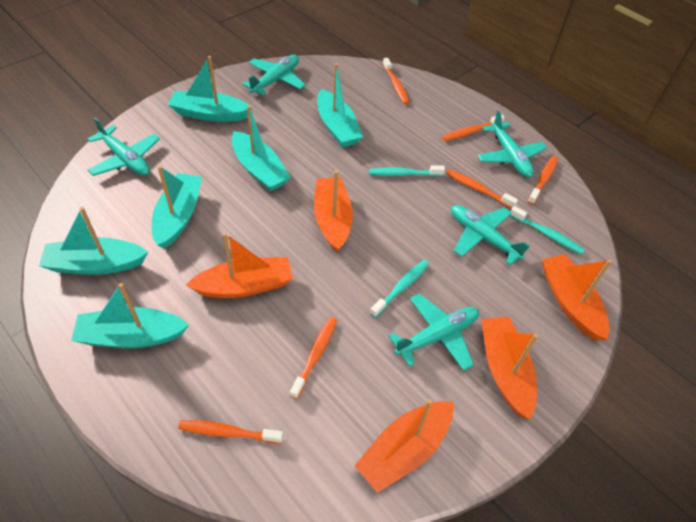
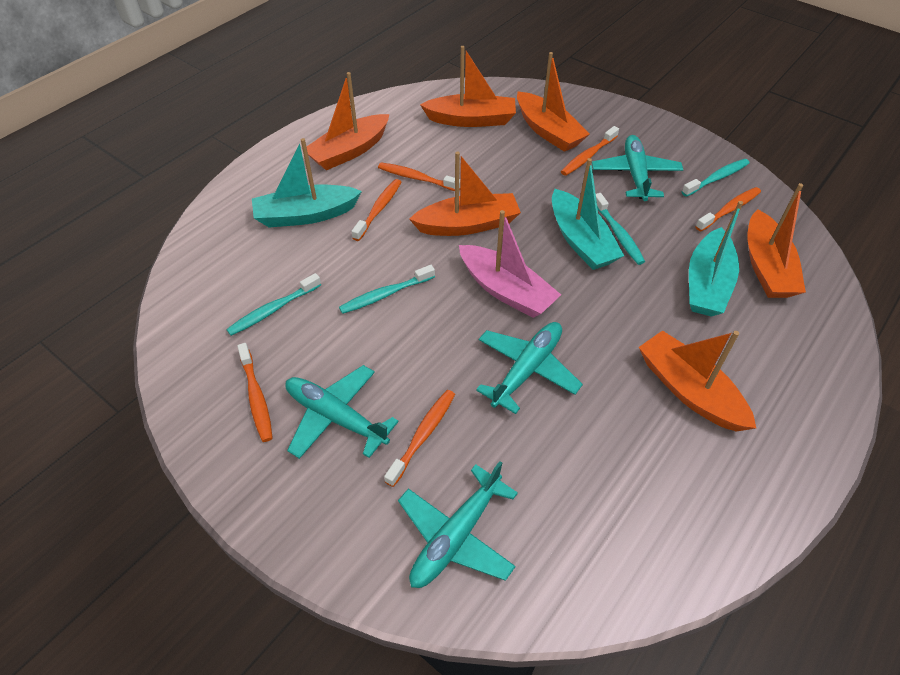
orange boat: 5 -> 6
pink boat: 0 -> 1
turquoise boat: 6 -> 3
turquoise plane: 5 -> 4
turquoise toothbrush: 3 -> 4

